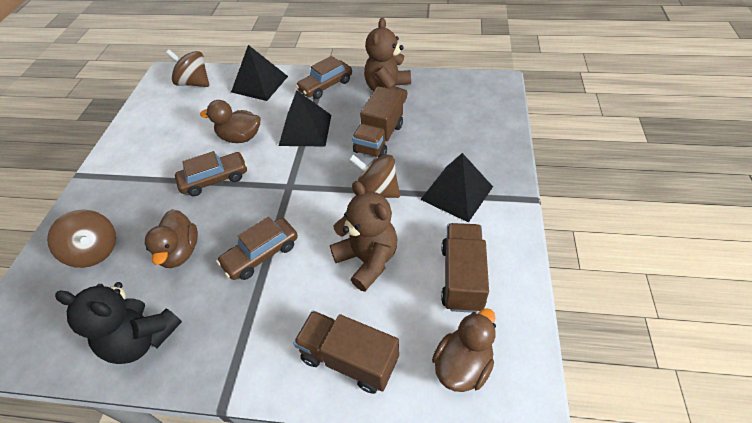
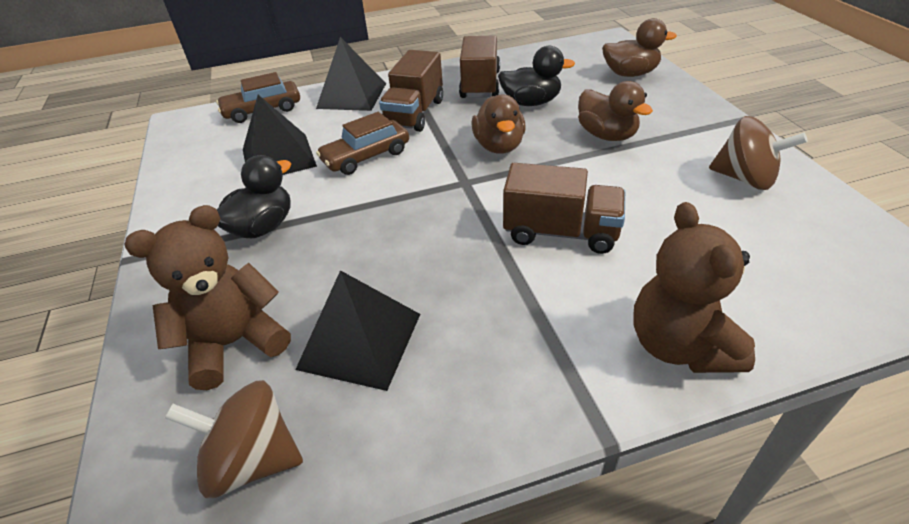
black duck: 0 -> 2
black teddy bear: 1 -> 0
brown car: 3 -> 2
brown spinning top: 3 -> 2

